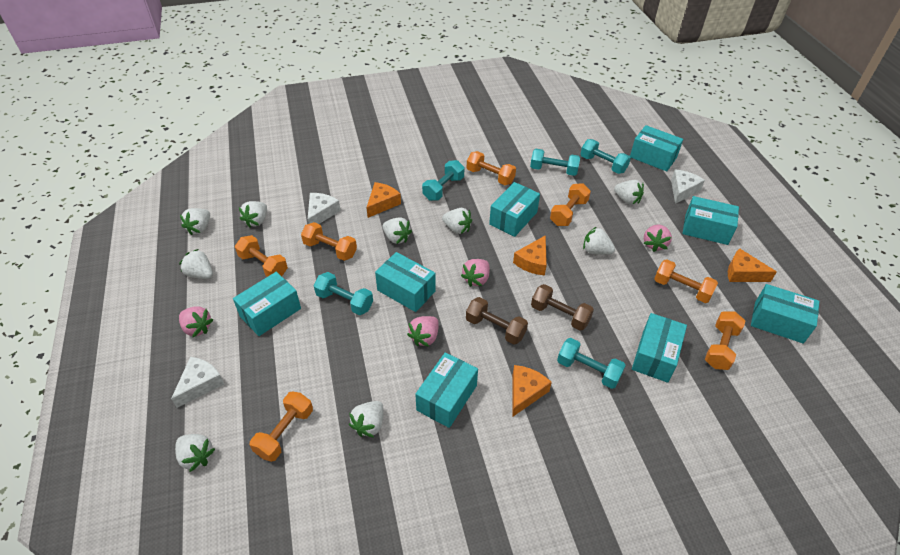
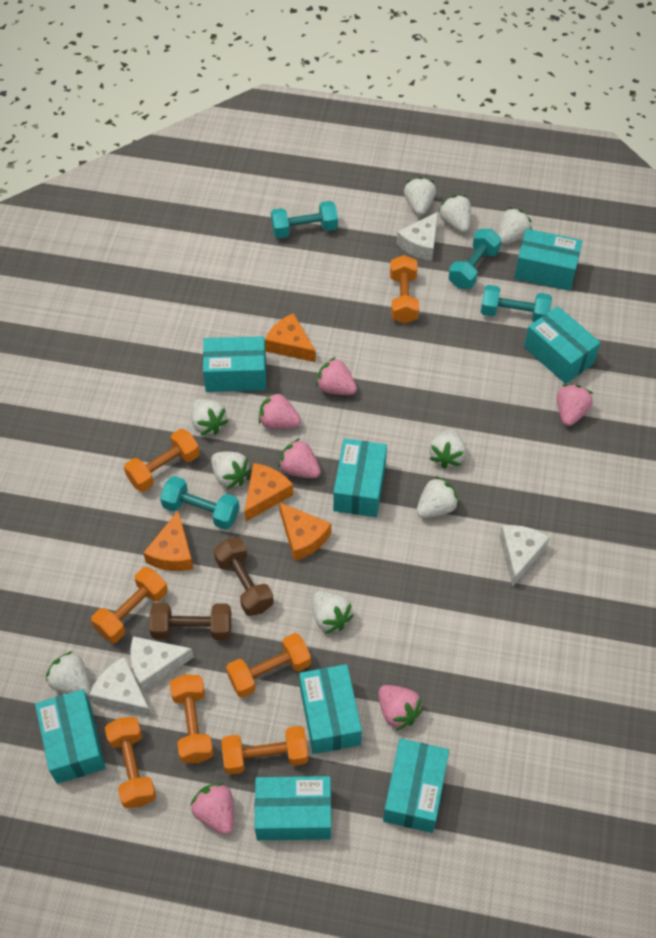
pink strawberry: 4 -> 6
turquoise dumbbell: 5 -> 4
white cheese: 3 -> 4

